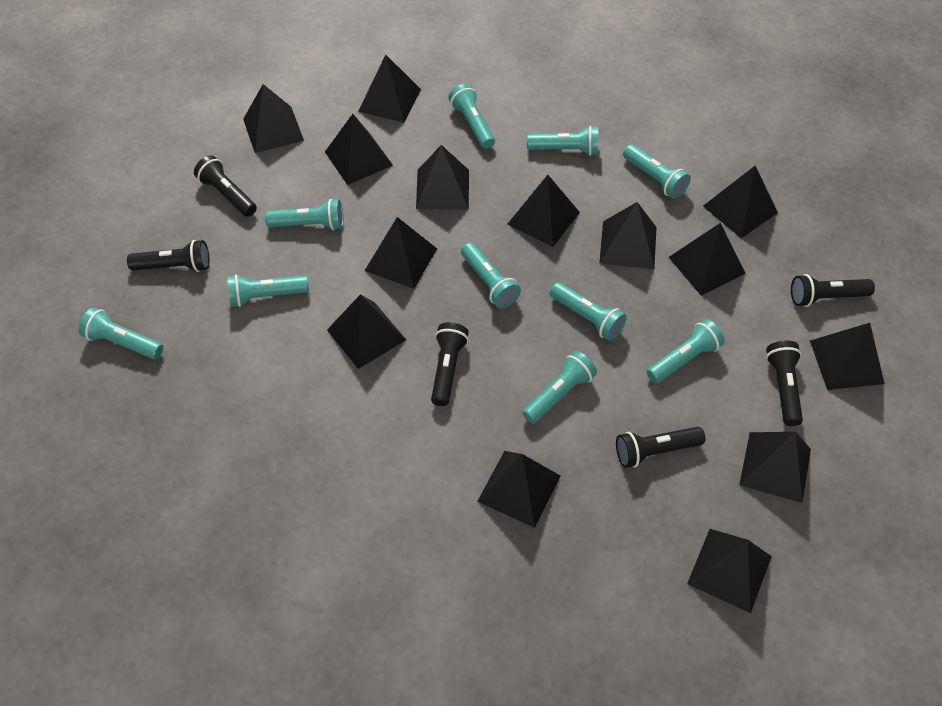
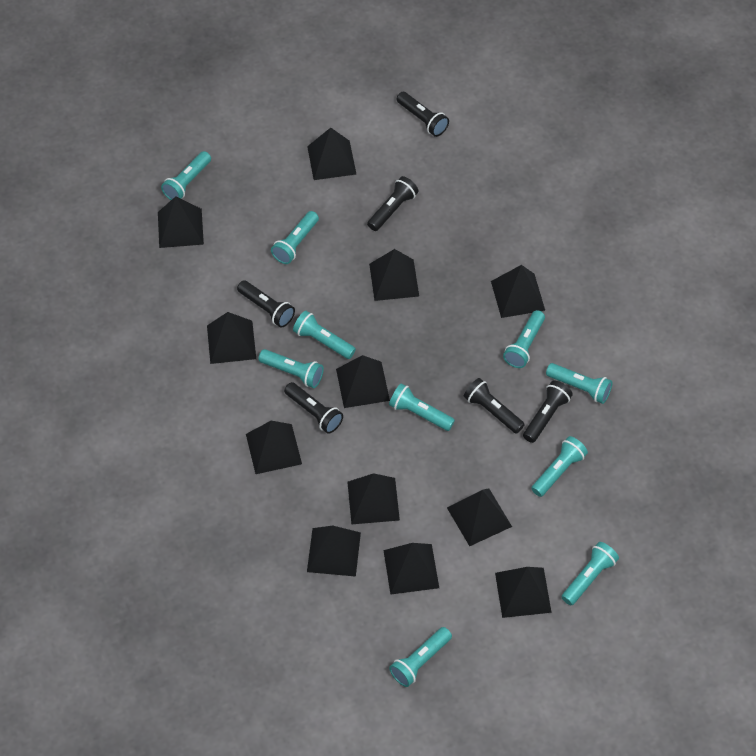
black pyramid: 14 -> 12

